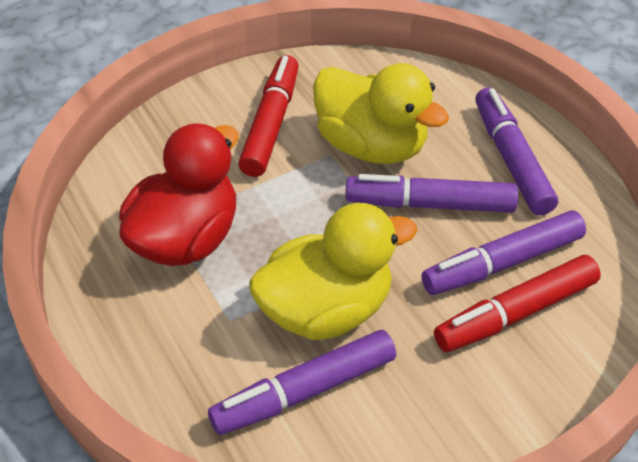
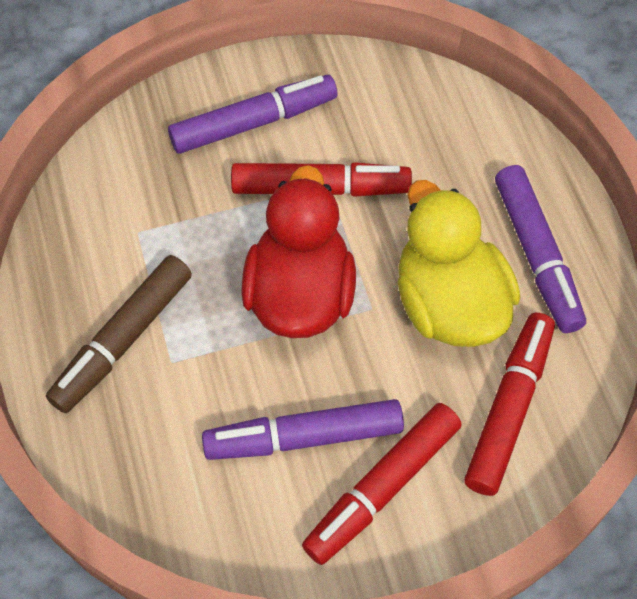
brown marker: 0 -> 1
purple marker: 4 -> 3
red marker: 2 -> 3
yellow duck: 2 -> 1

